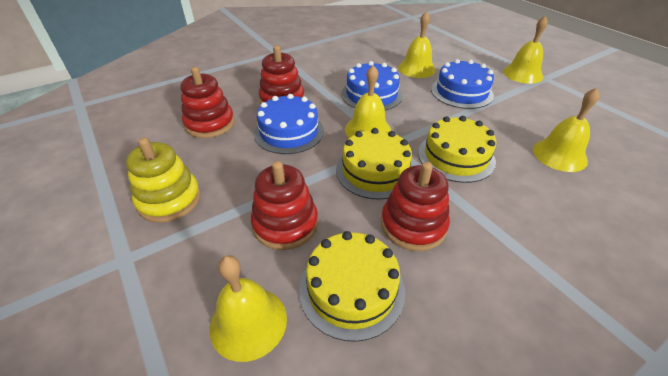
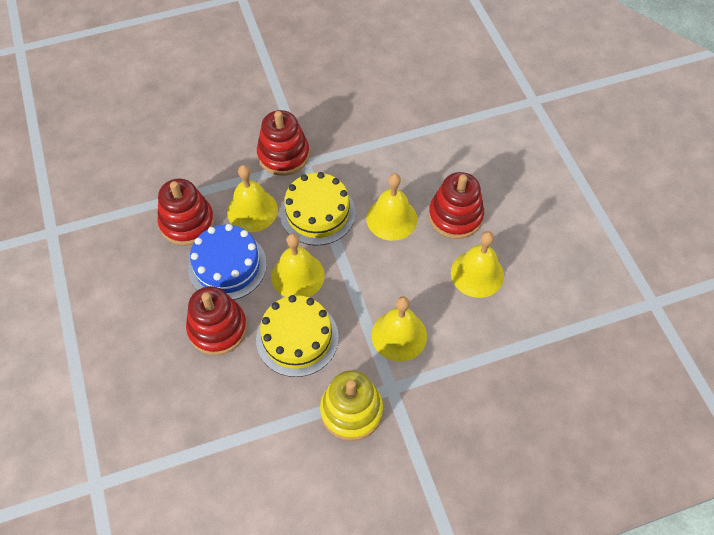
blue cake: 3 -> 1
yellow cake: 3 -> 2

